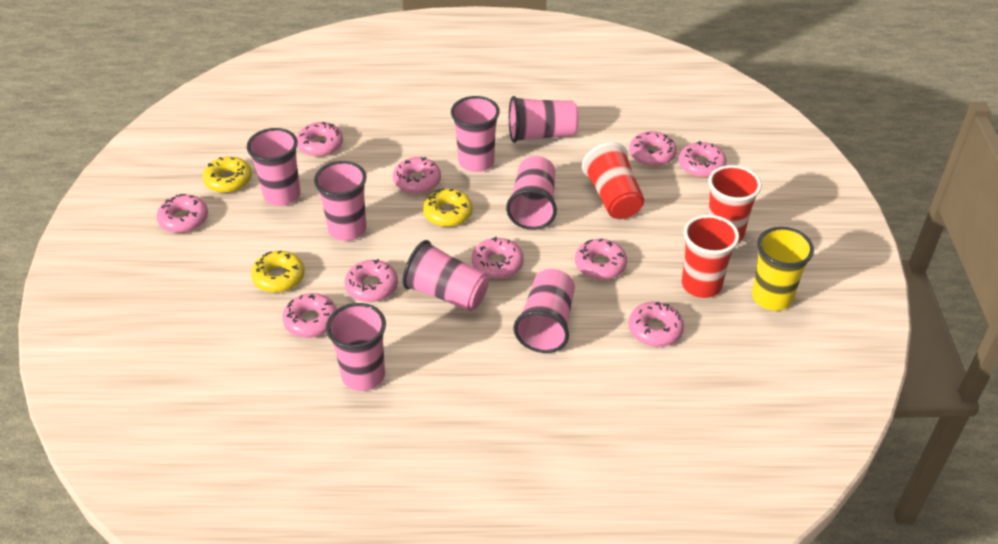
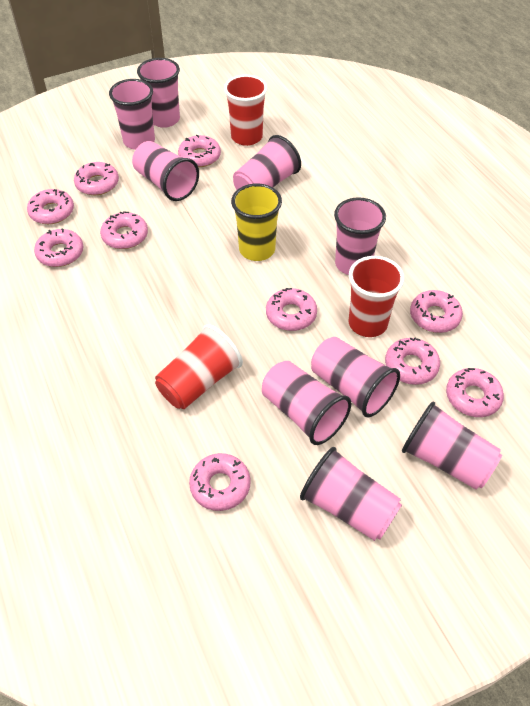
pink cup: 8 -> 9
yellow donut: 3 -> 0

